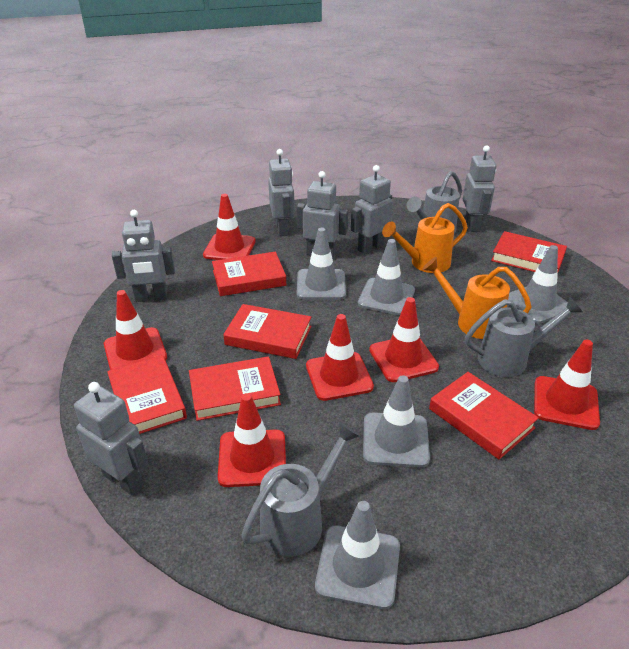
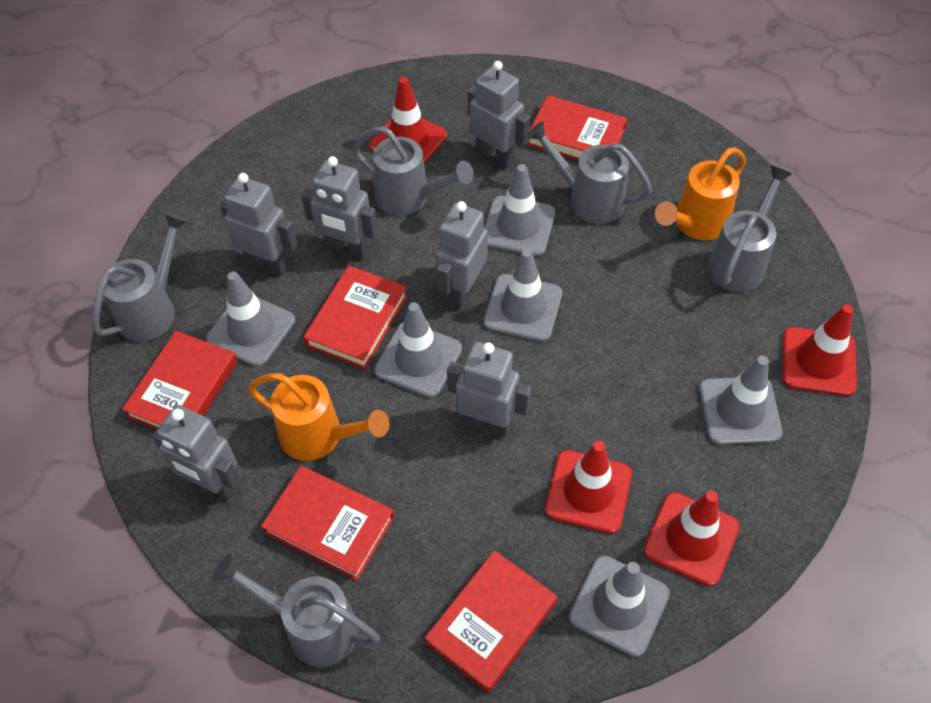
grey traffic cone: 5 -> 6
grey watering can: 3 -> 5
red book: 6 -> 5
red traffic cone: 6 -> 4

